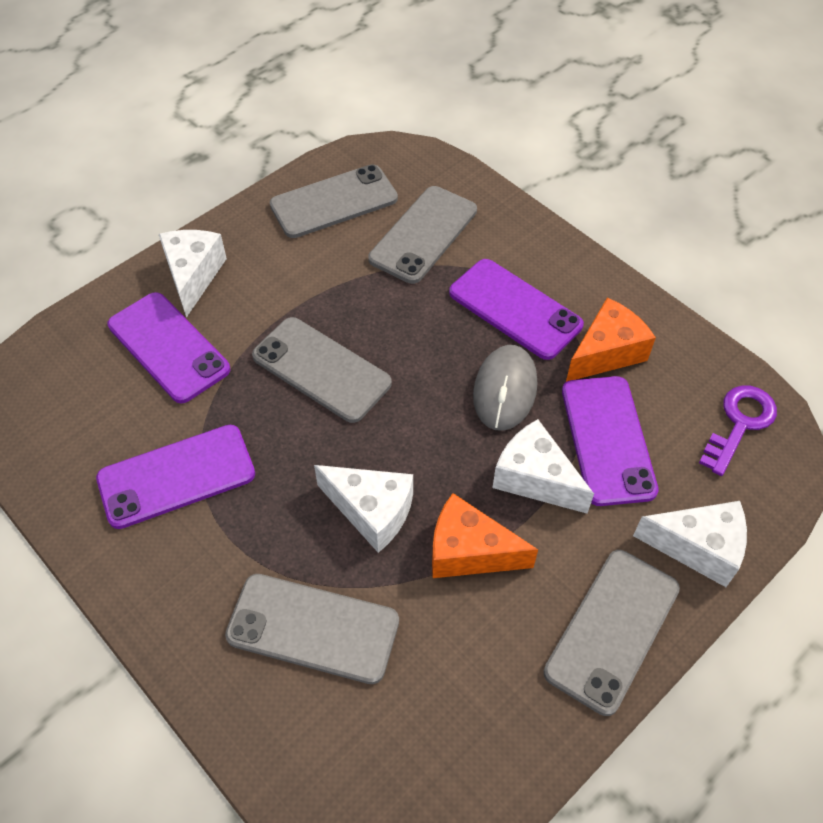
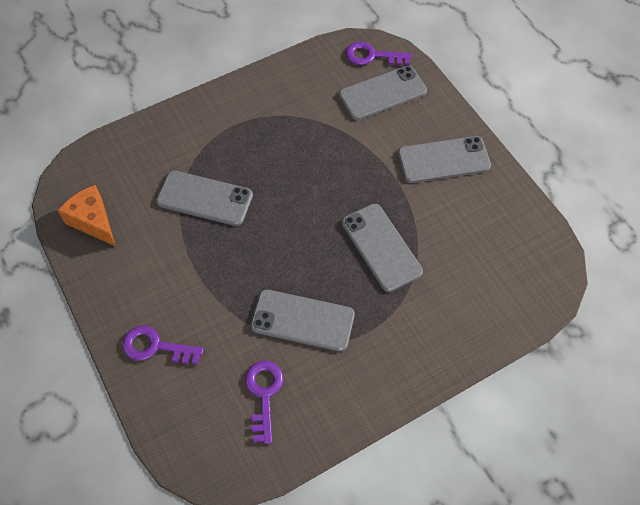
grey mouse: 1 -> 0
orange cheese: 2 -> 1
purple key: 1 -> 3
purple phone: 4 -> 0
white cheese: 4 -> 0

